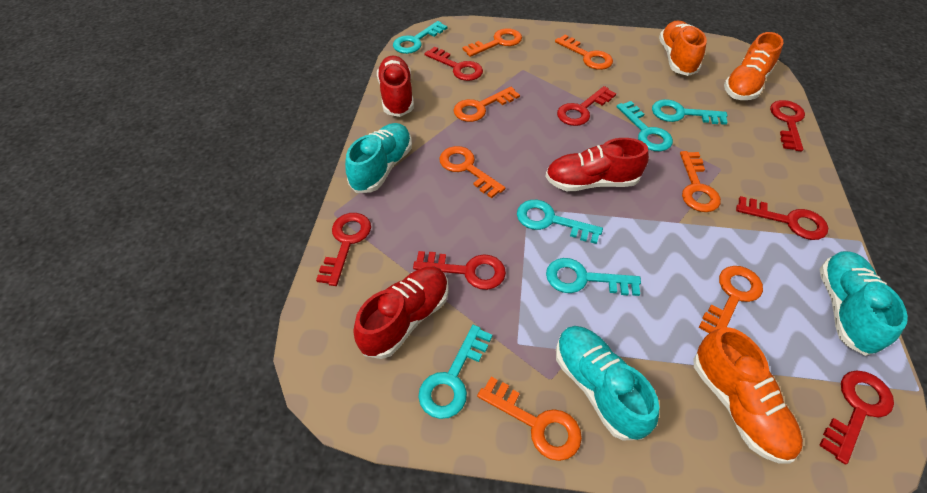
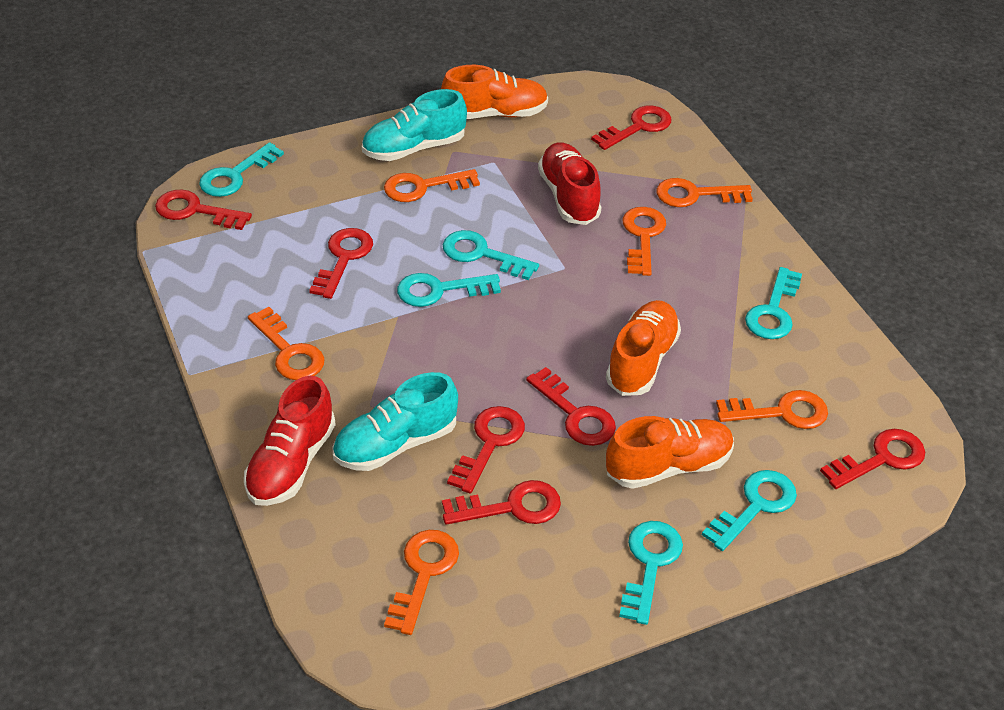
orange key: 7 -> 6
red shoe: 3 -> 2
turquoise shoe: 3 -> 2

